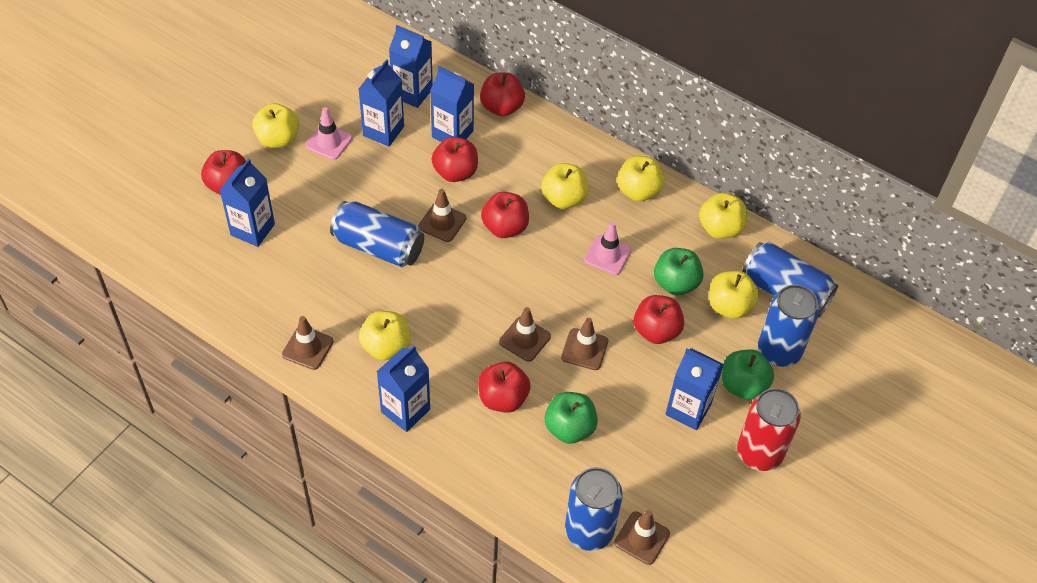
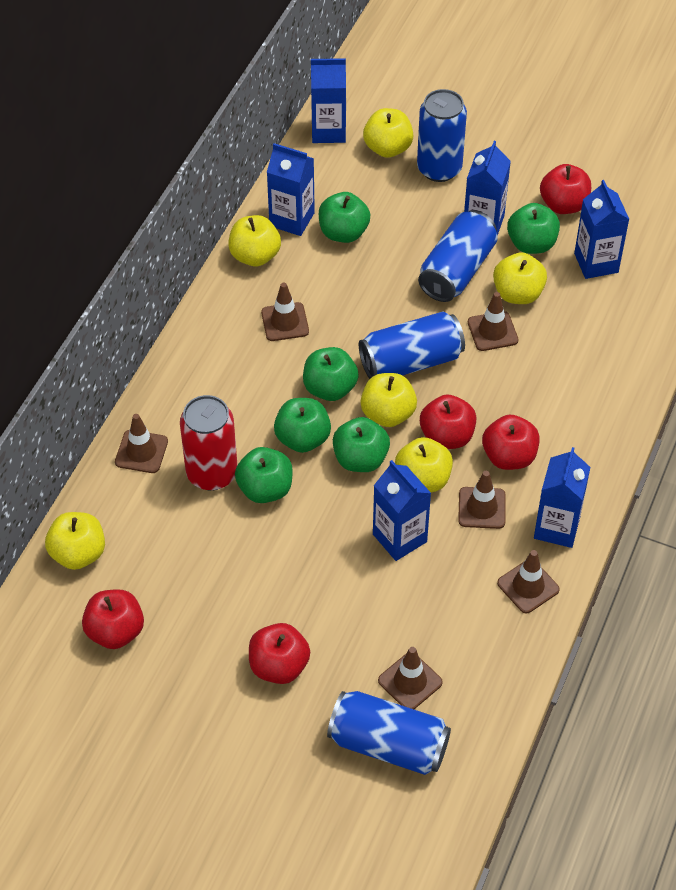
brown traffic cone: 5 -> 6
green apple: 3 -> 6
pink traffic cone: 2 -> 0
red apple: 6 -> 5

